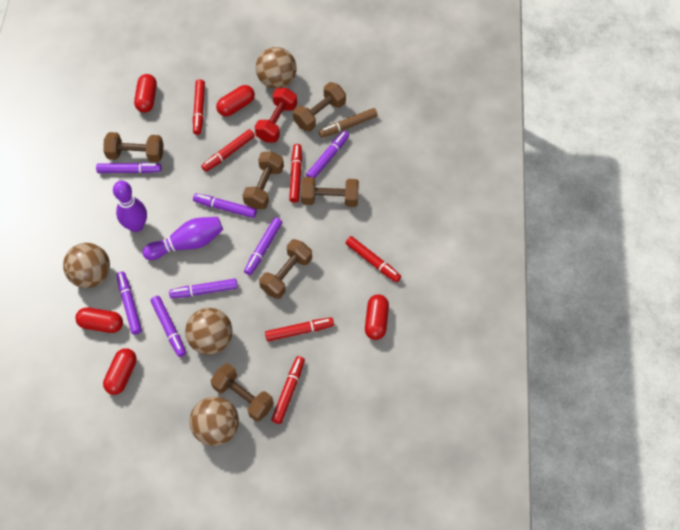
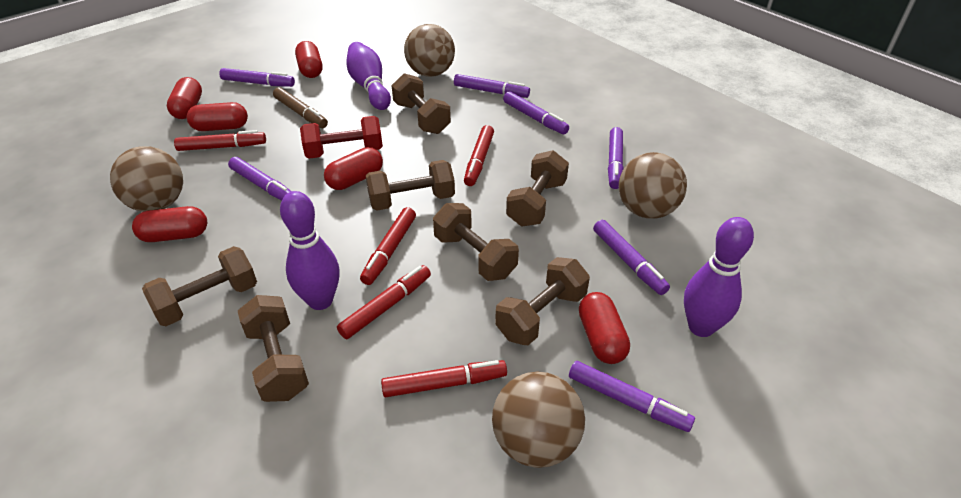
brown dumbbell: 6 -> 7
purple bowling pin: 2 -> 3
red capsule: 5 -> 6
red marker: 6 -> 5

